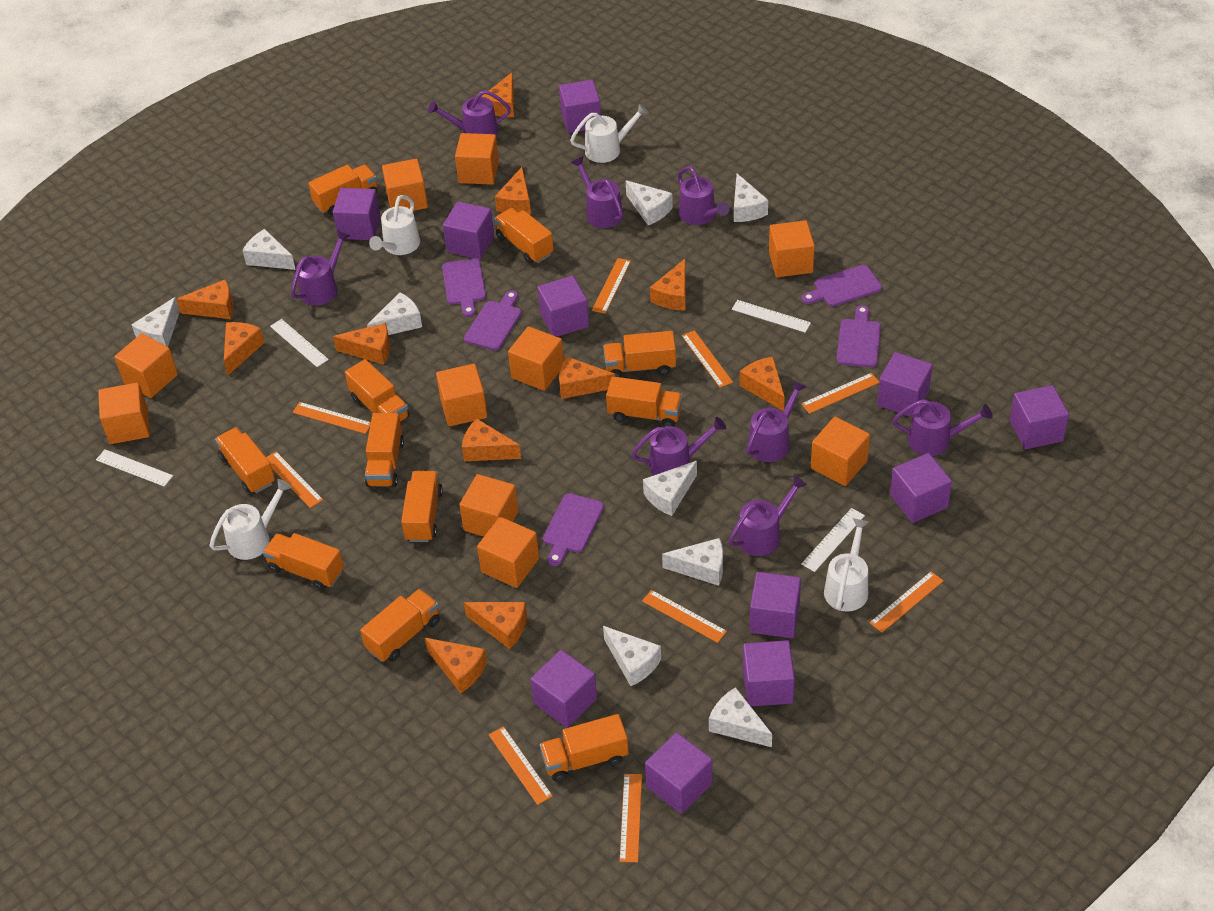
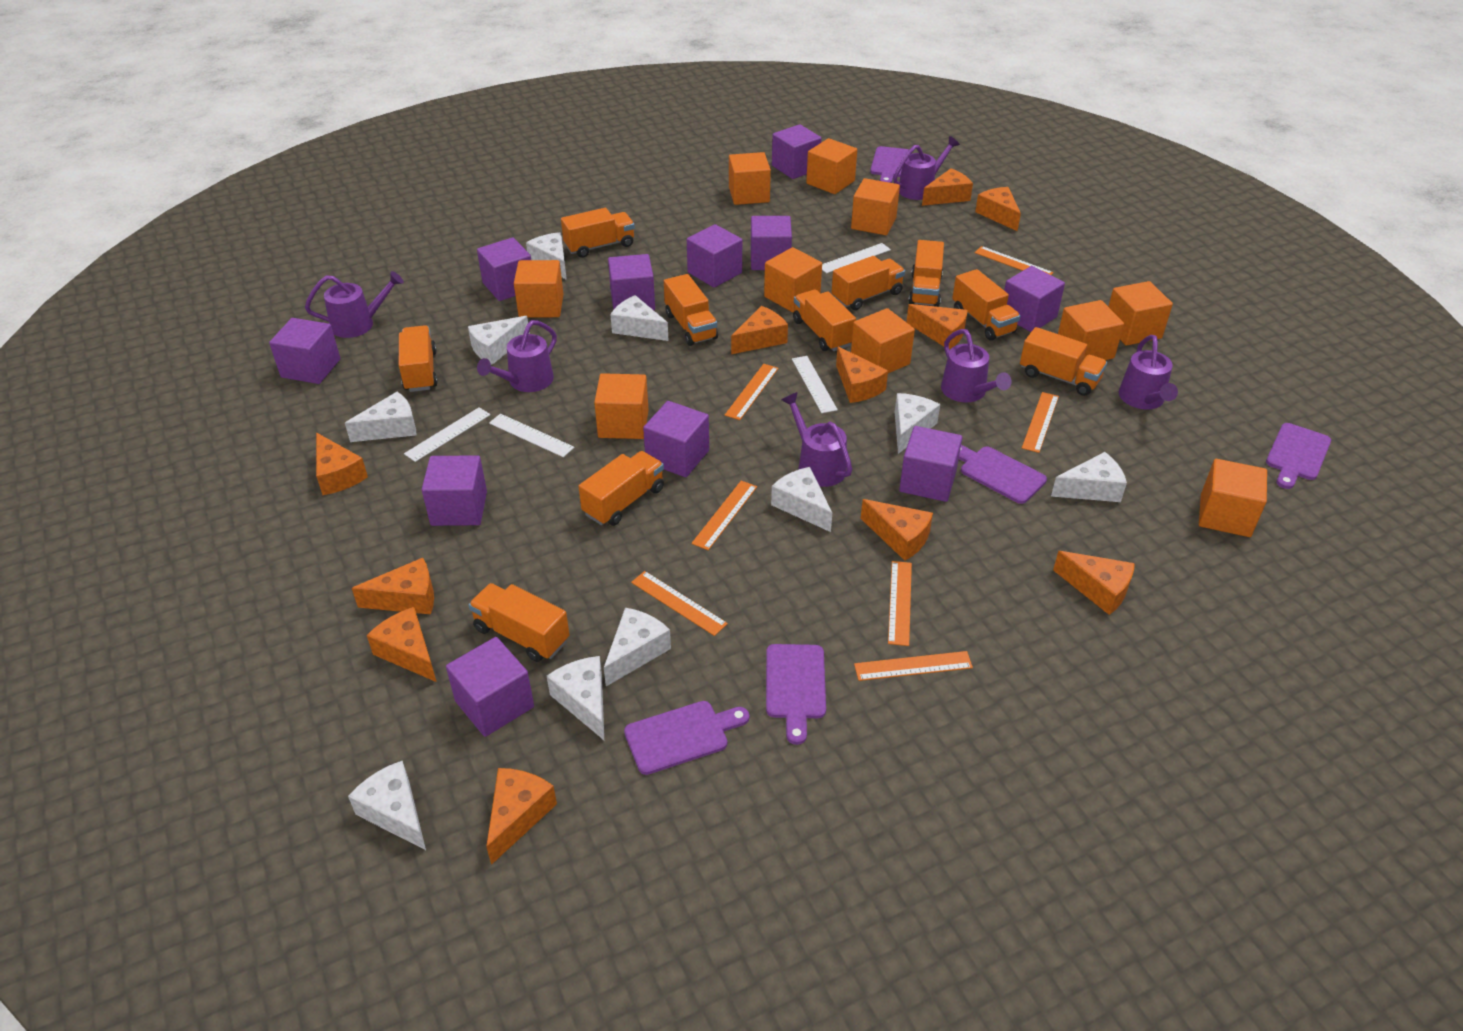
orange ruler: 9 -> 7
orange truck: 11 -> 10
purple watering can: 8 -> 6
white cheese: 9 -> 10
white watering can: 4 -> 0

